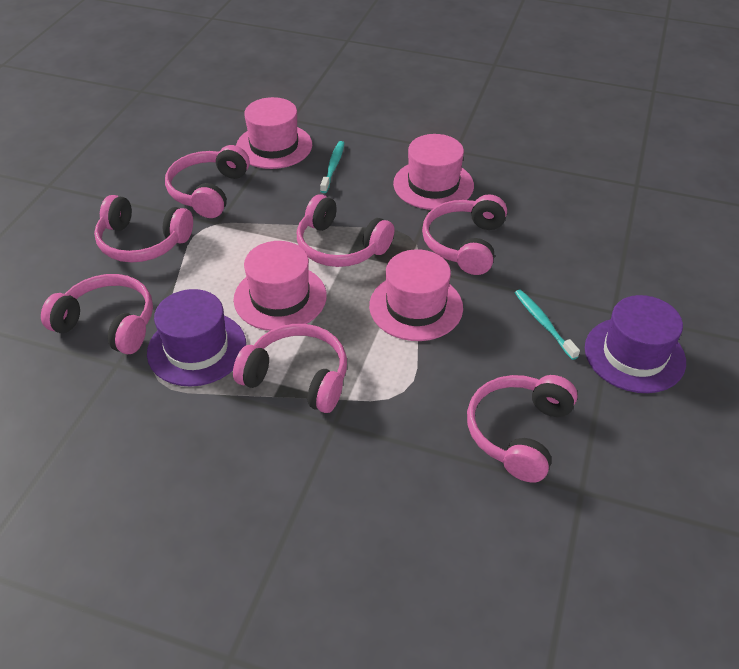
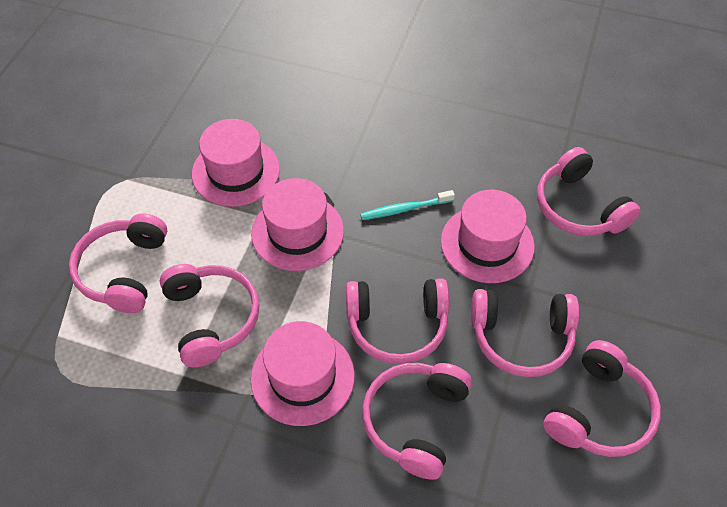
purple hat: 2 -> 0
turquoise toothbrush: 2 -> 1

